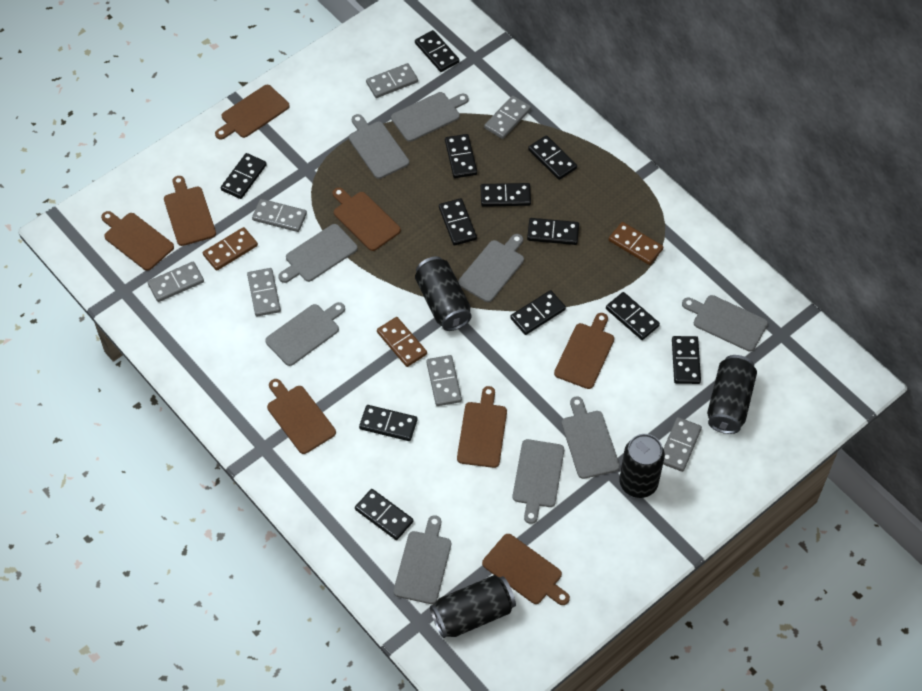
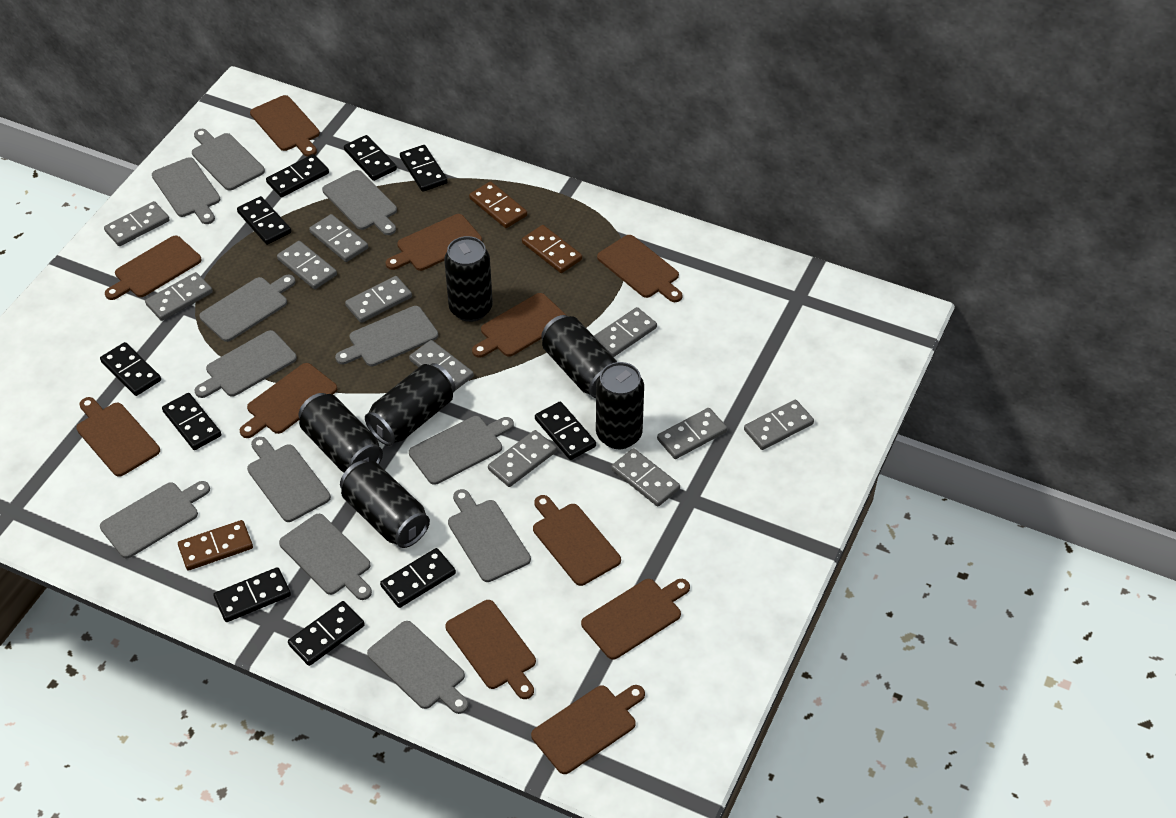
black can: 4 -> 6
black domino: 12 -> 10
brown cutting board: 8 -> 11
grey cutting board: 9 -> 12
grey domino: 7 -> 11

